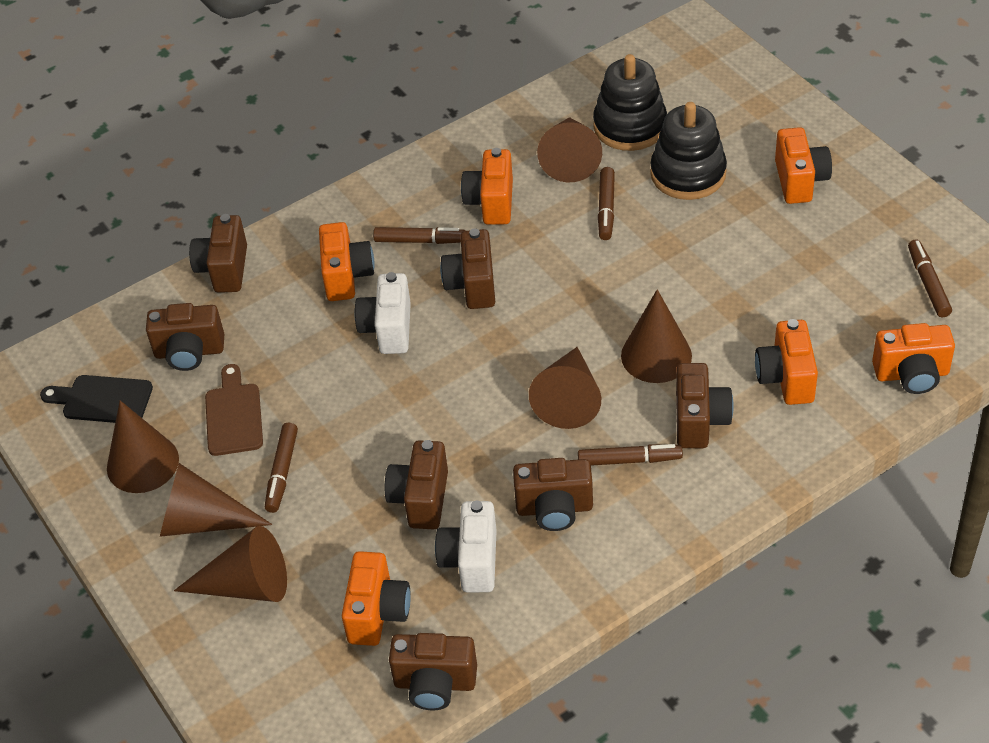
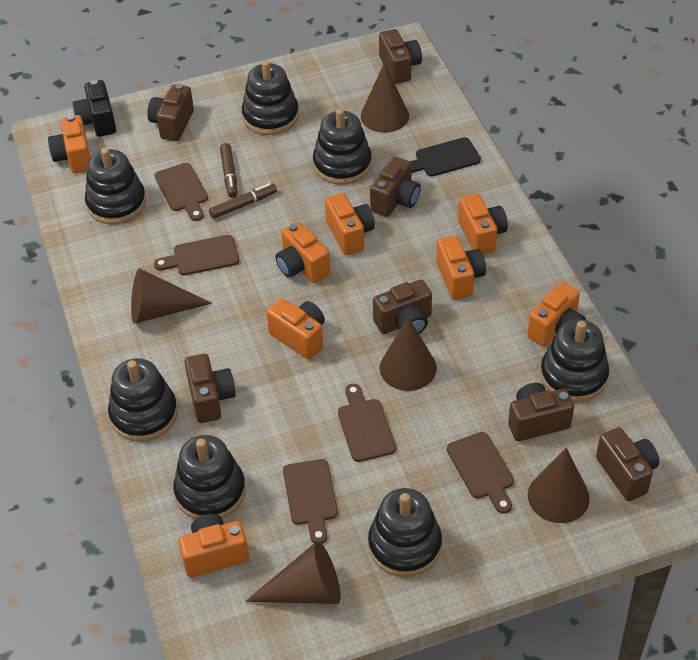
black camera: 0 -> 1
black stacking toy: 2 -> 7
brown cone: 6 -> 5
brown cutting board: 1 -> 5
brown marker: 5 -> 2
orange camera: 6 -> 8
white camera: 2 -> 0

